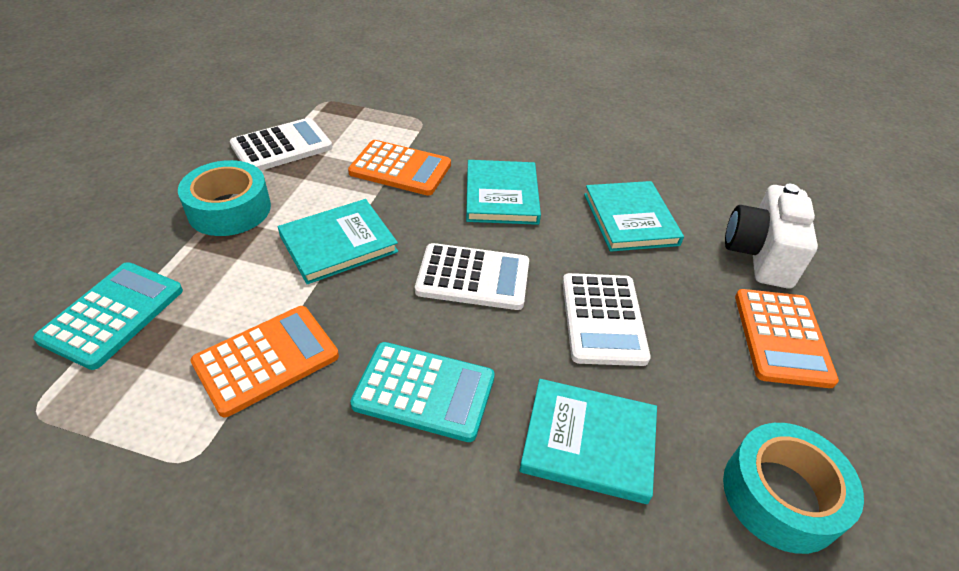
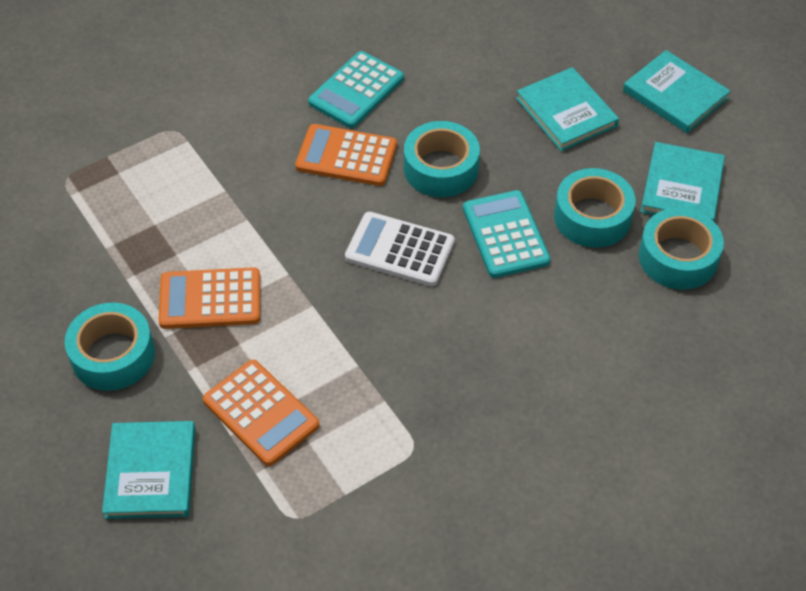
turquoise tape: 2 -> 4
white calculator: 3 -> 1
white camera: 1 -> 0

